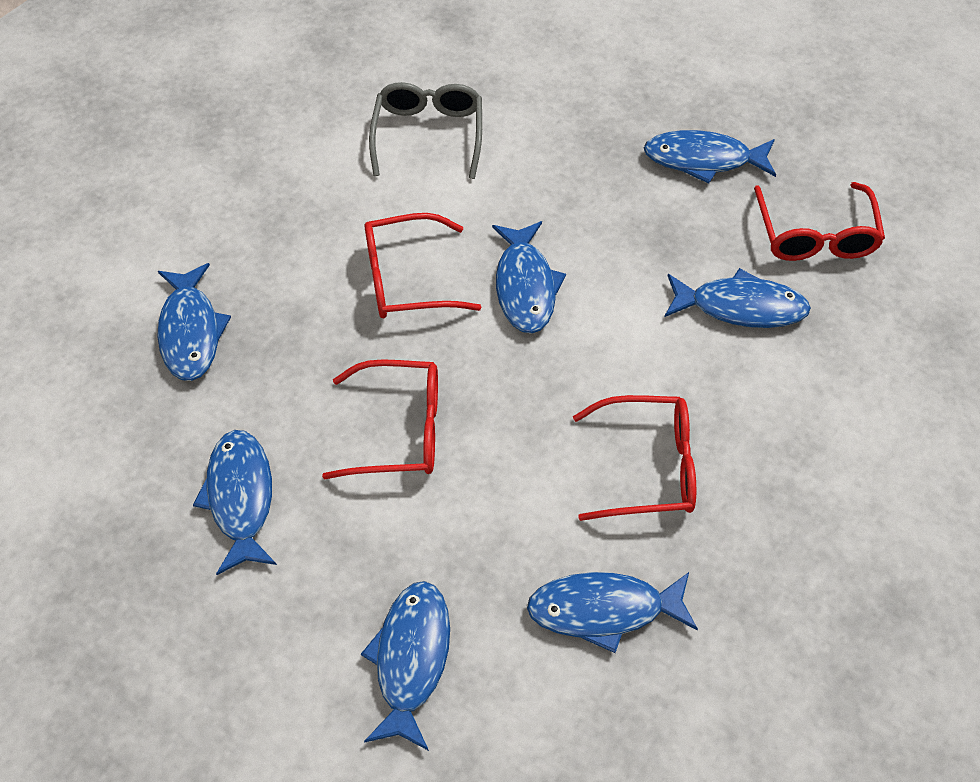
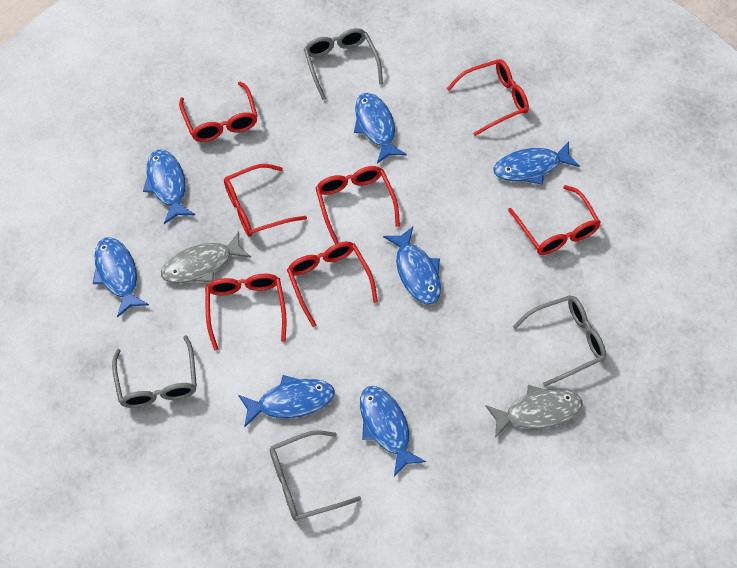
grey fish: 0 -> 2
grey glasses: 1 -> 4
red glasses: 4 -> 7

